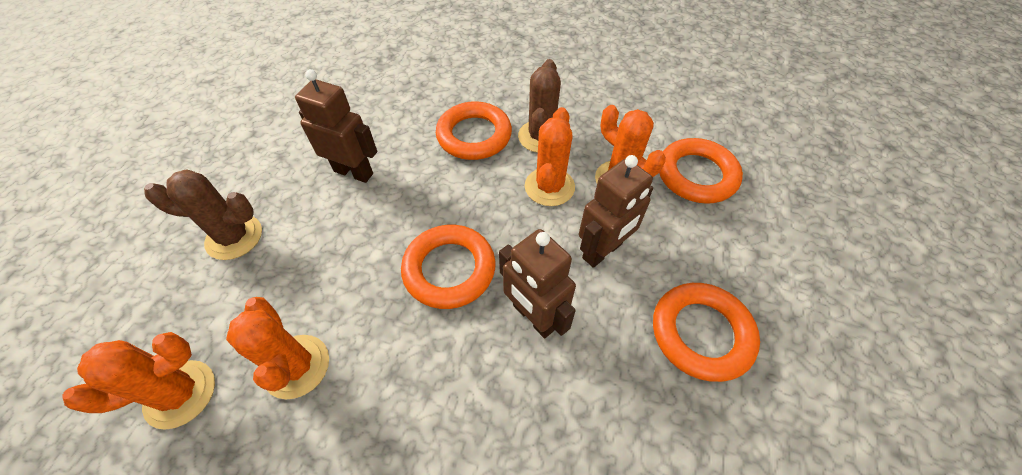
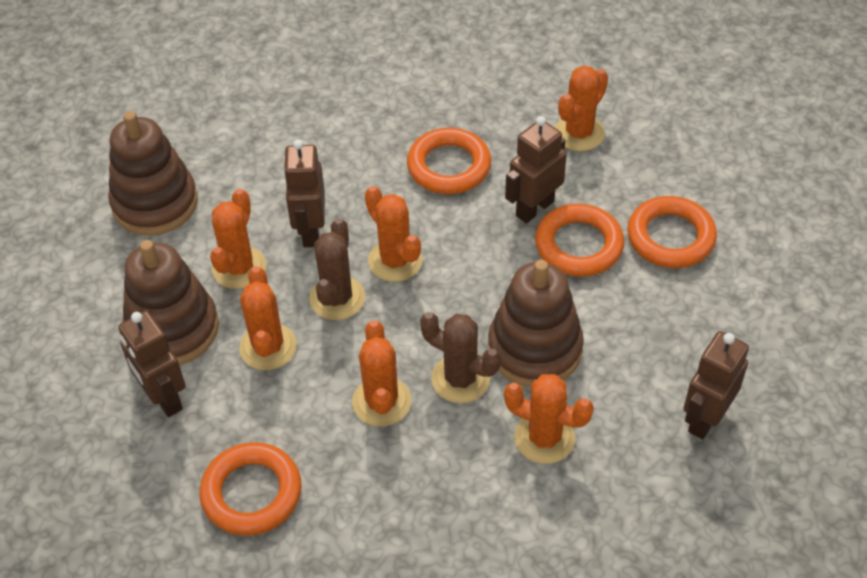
brown robot: 3 -> 4
brown stacking toy: 0 -> 3
orange cactus: 4 -> 6

